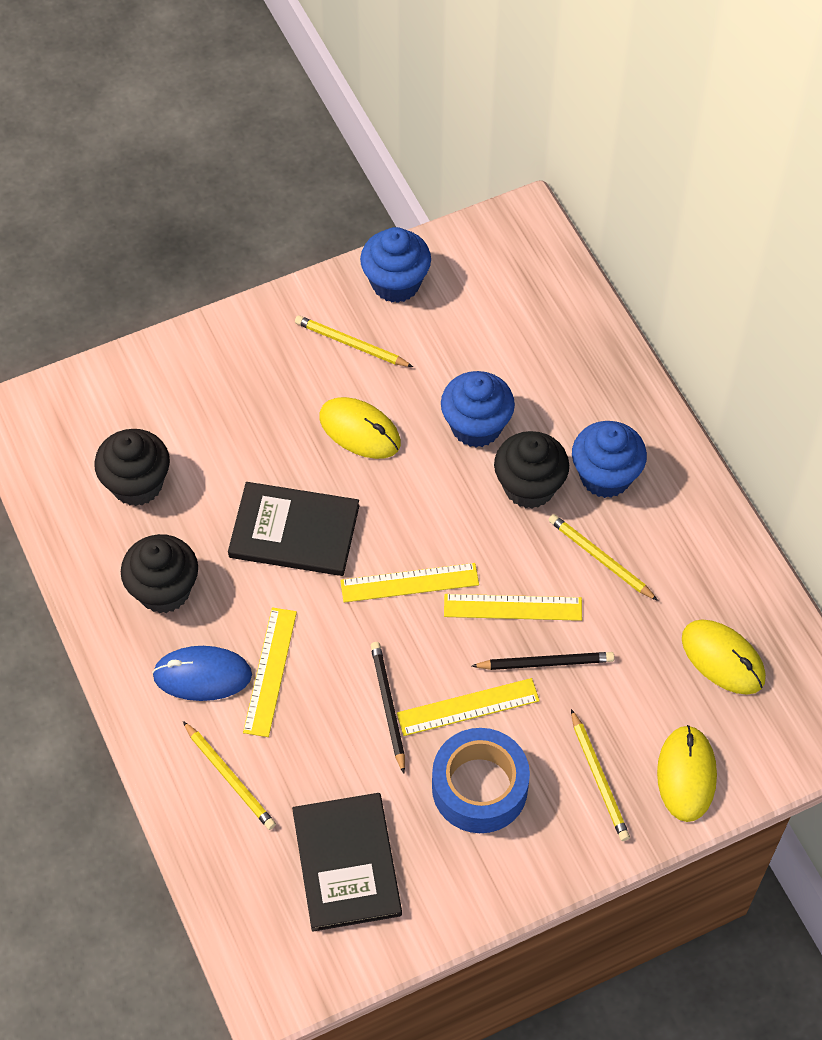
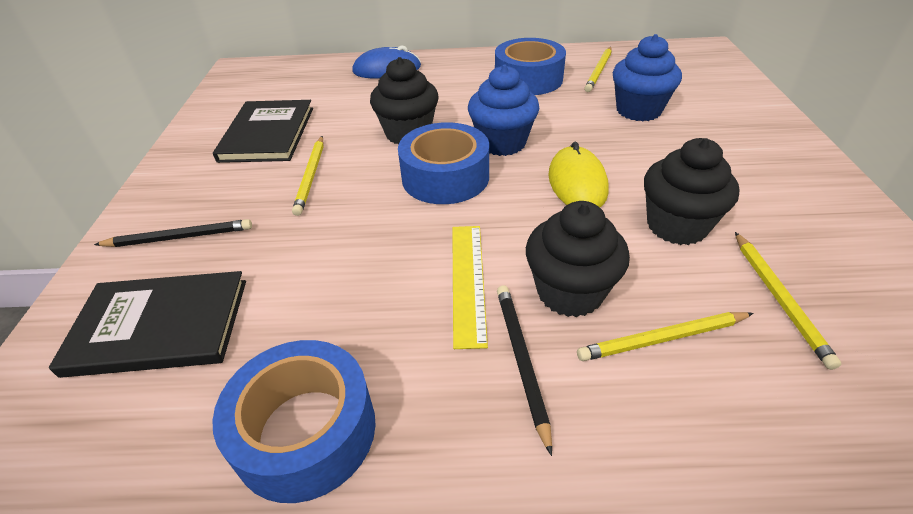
blue cupcake: 3 -> 2
blue tape: 1 -> 3
yellow mouse: 3 -> 1
yellow ruler: 4 -> 1

